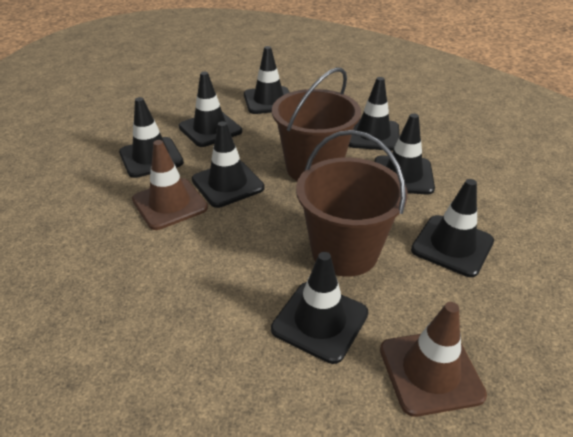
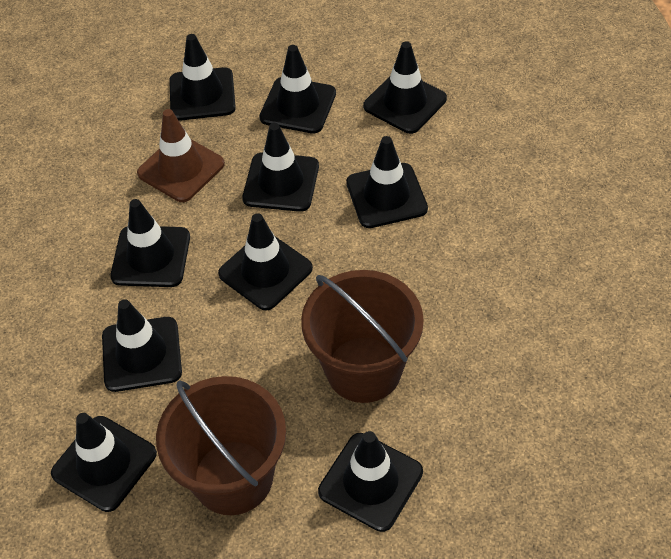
black traffic cone: 8 -> 10
brown traffic cone: 2 -> 1

